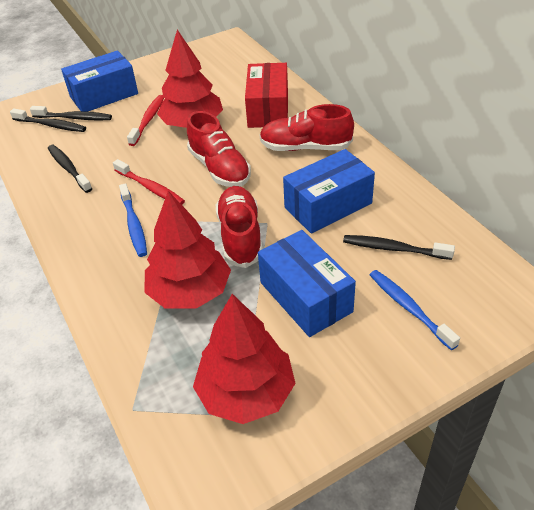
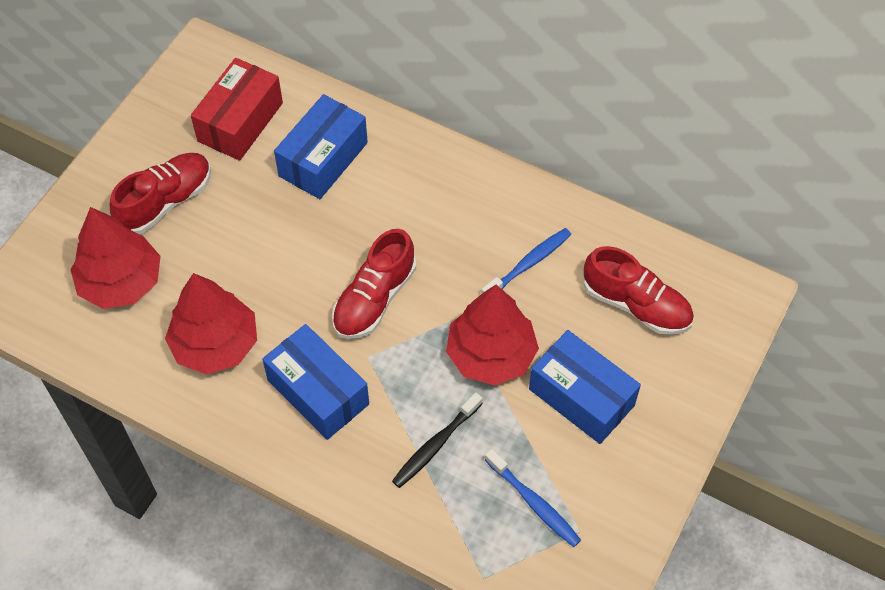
black toothbrush: 4 -> 1
red toothbrush: 2 -> 0

